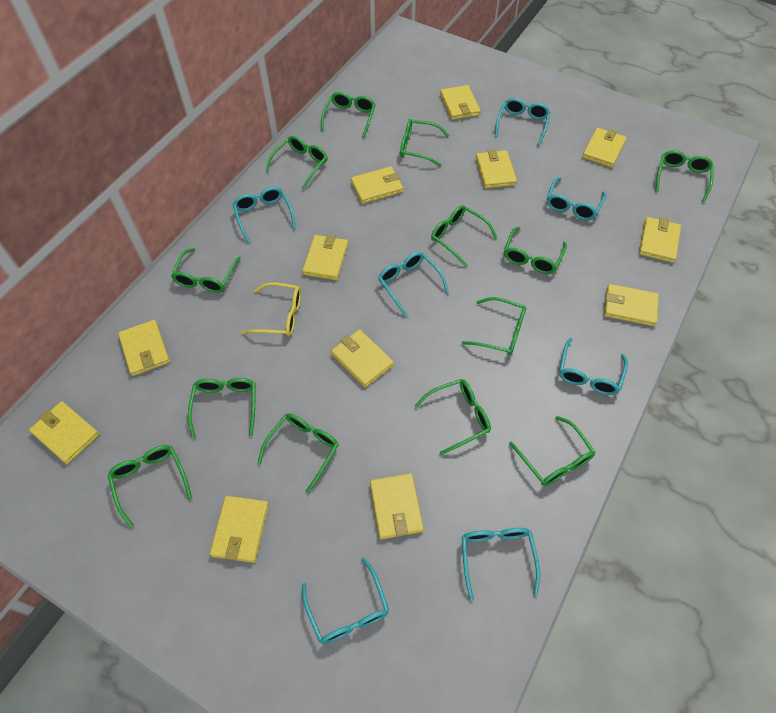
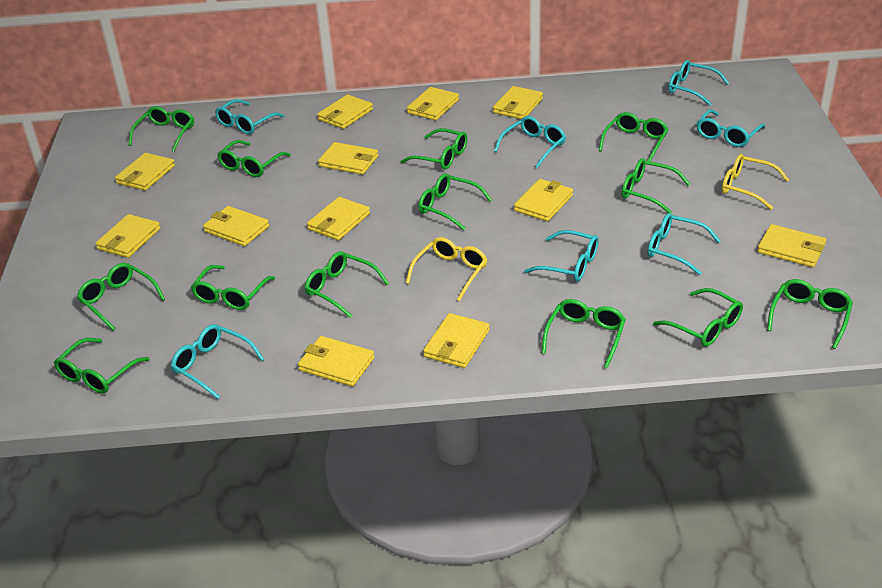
yellow glasses: 1 -> 2

